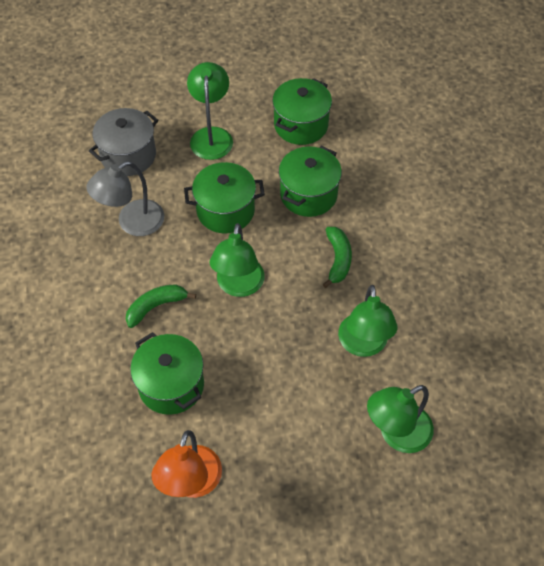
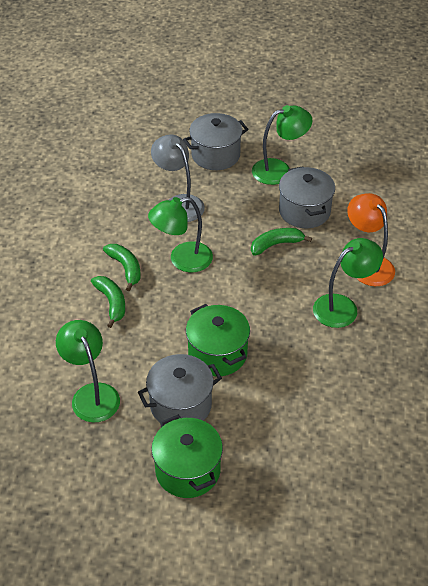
green banana: 2 -> 3
green pot: 4 -> 2
grey pot: 1 -> 3

